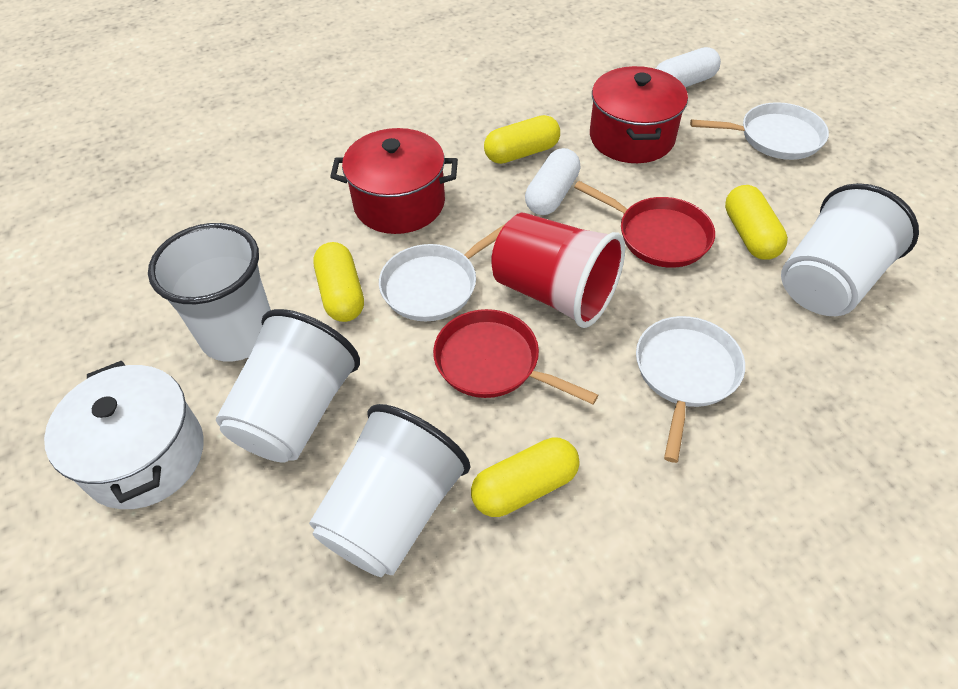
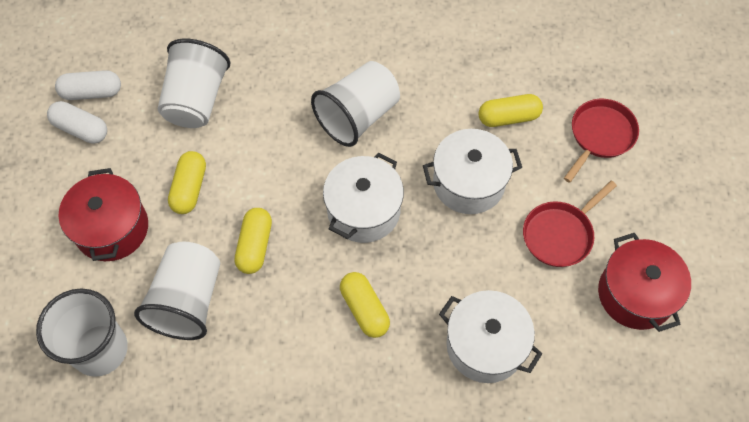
red cup: 1 -> 0
white pan: 3 -> 0
white pot: 1 -> 3

